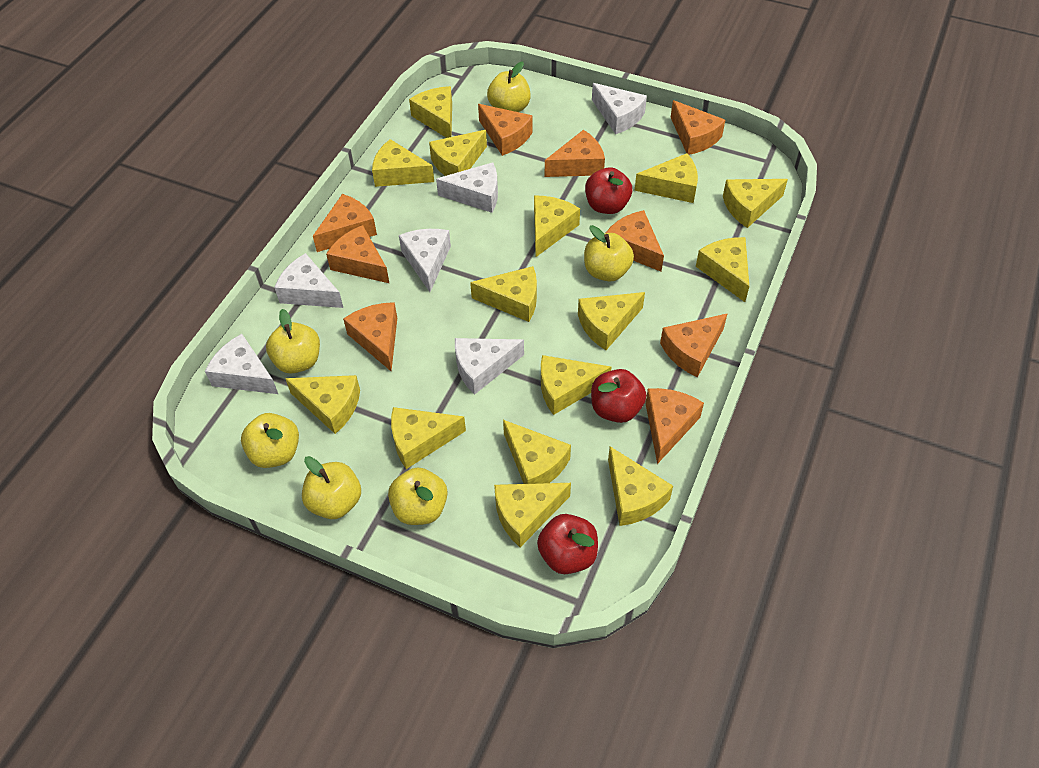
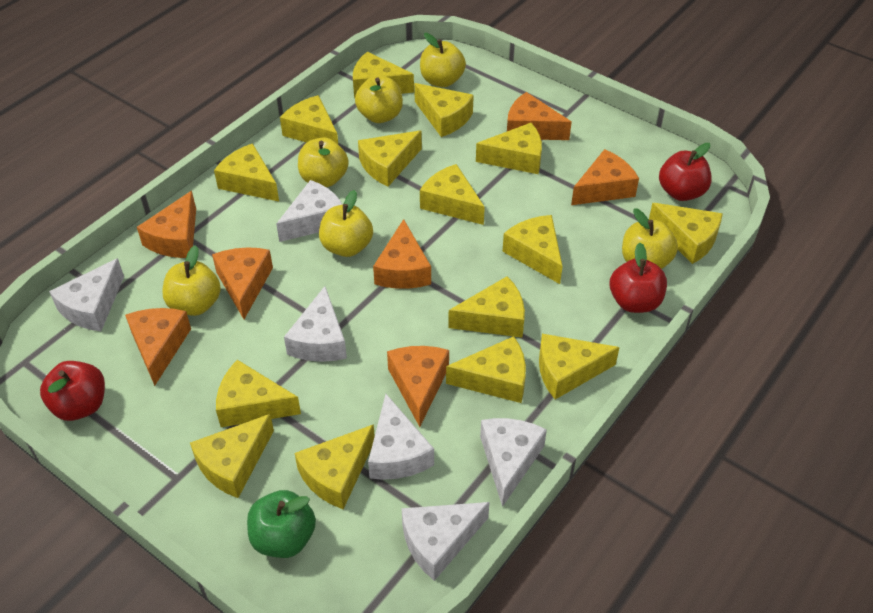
green apple: 0 -> 1
orange cheese: 9 -> 7

